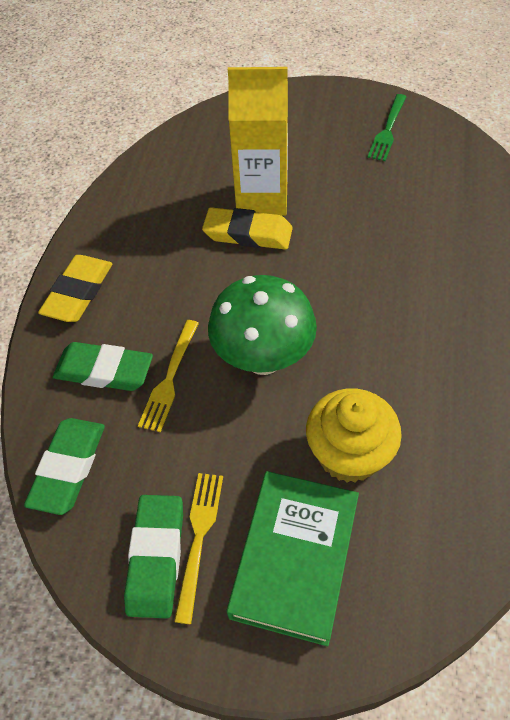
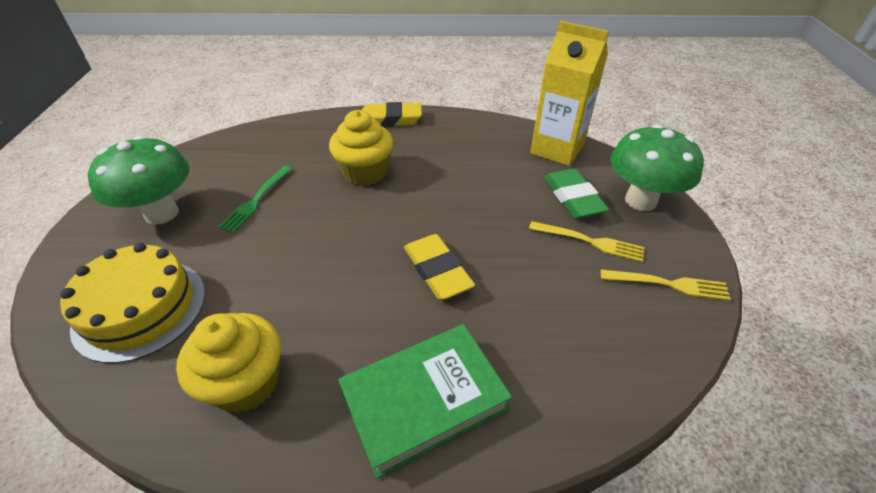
green eraser: 3 -> 1
green mushroom: 1 -> 2
yellow cake: 0 -> 1
yellow cupcake: 1 -> 2

